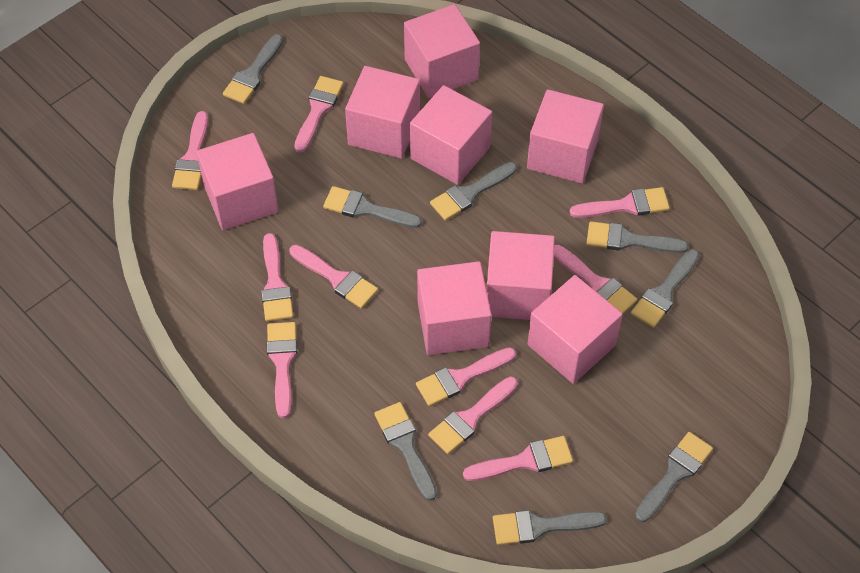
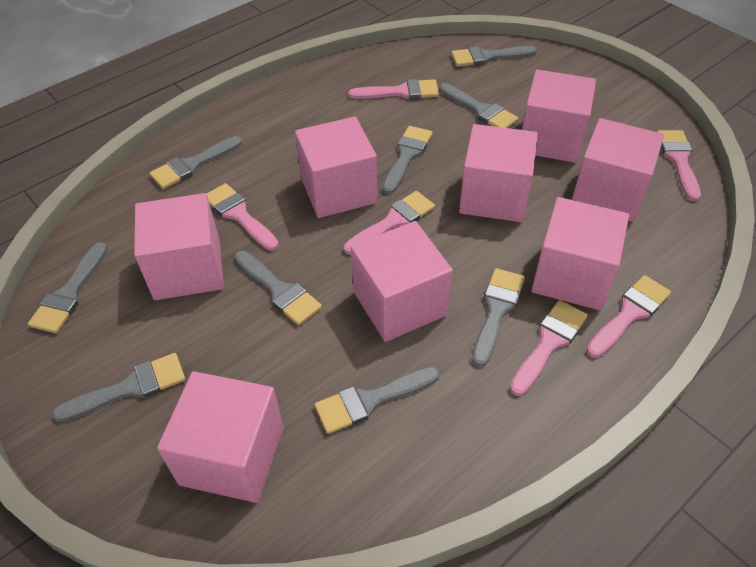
grey brush: 8 -> 9
pink brush: 10 -> 6

